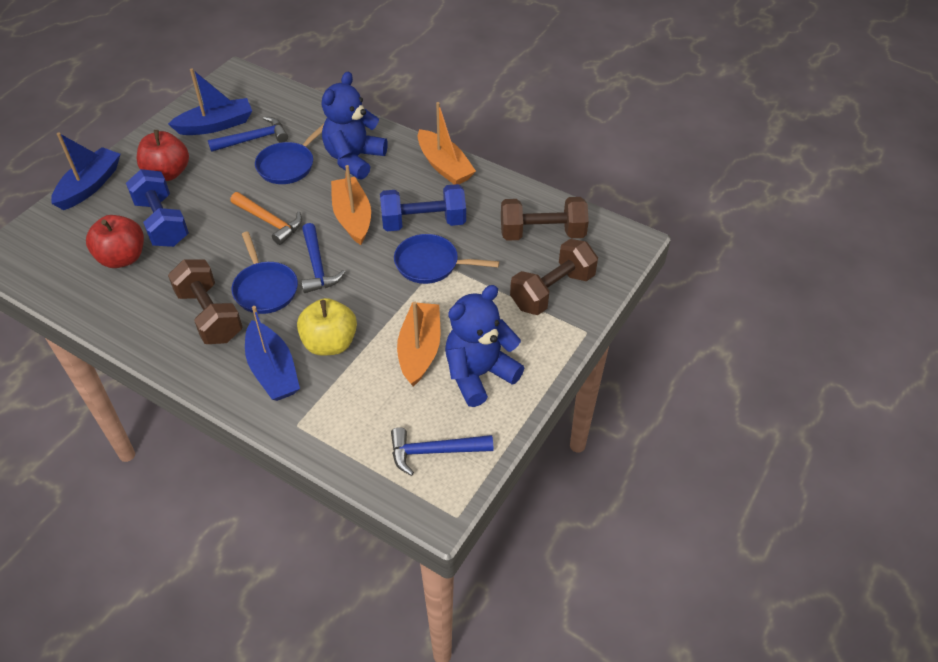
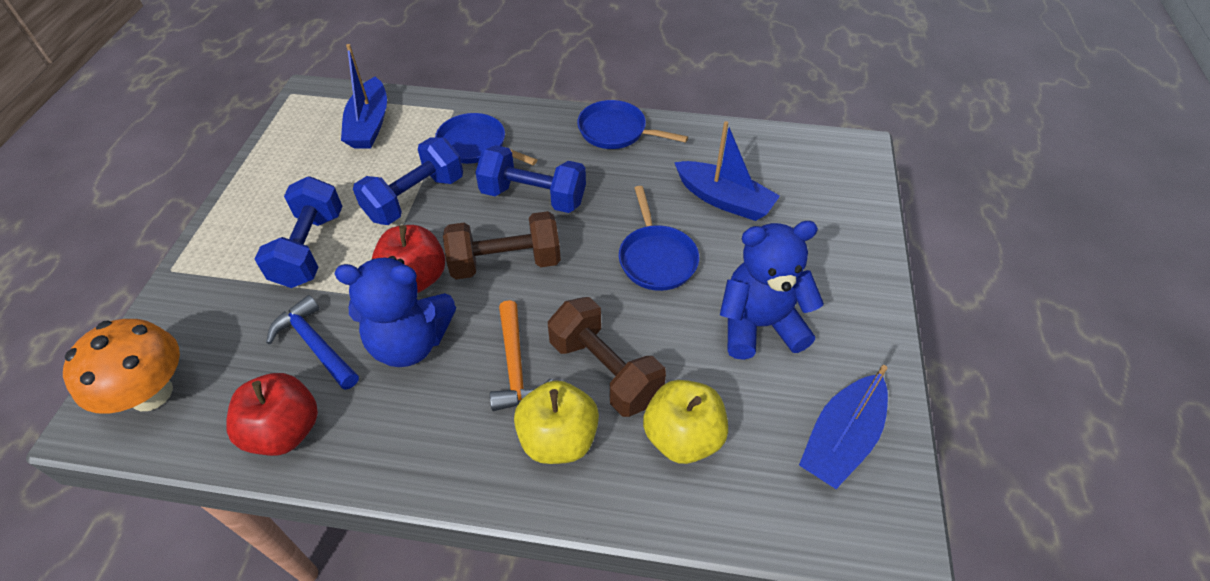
blue dumbbell: 2 -> 3
blue hammer: 3 -> 1
brown dumbbell: 3 -> 2
orange boat: 3 -> 0
orange mushroom: 0 -> 1
yellow apple: 1 -> 2

